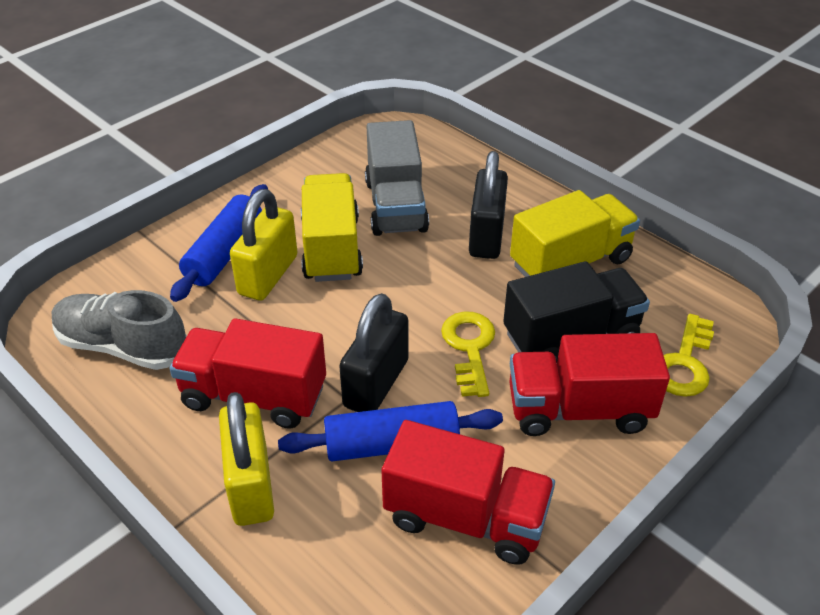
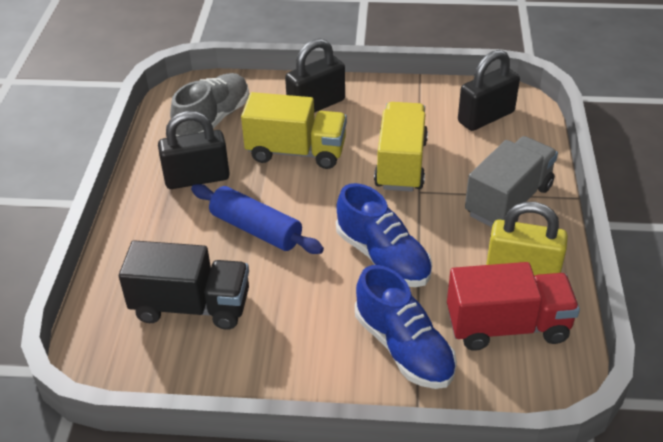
black padlock: 2 -> 3
blue rolling pin: 2 -> 1
blue shoe: 0 -> 2
red truck: 3 -> 1
yellow key: 2 -> 0
yellow padlock: 2 -> 1

